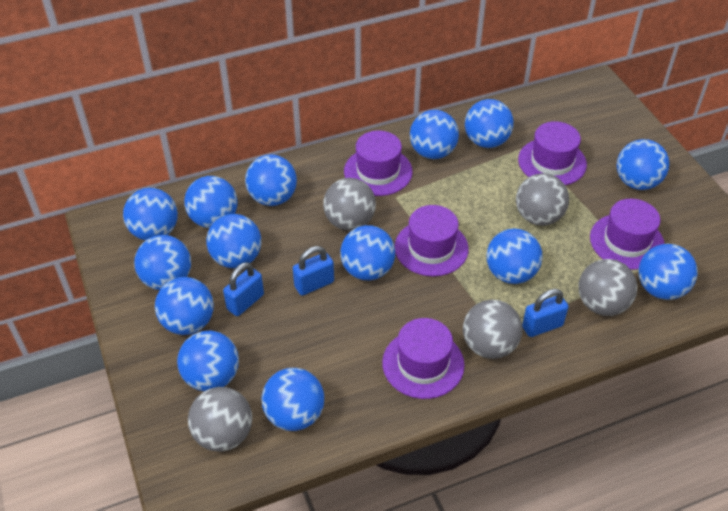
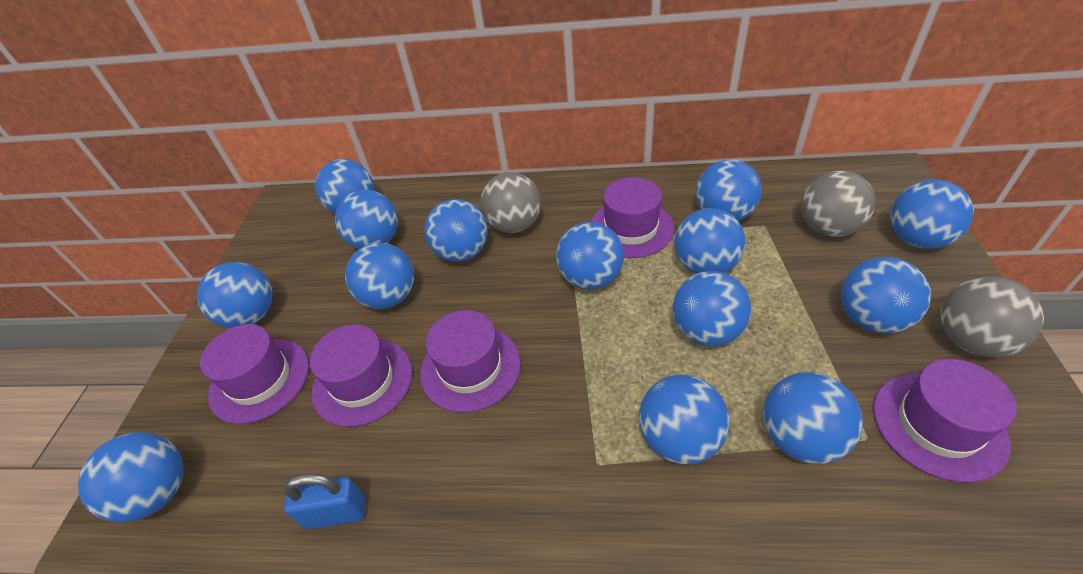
blue padlock: 3 -> 1
grey ball: 5 -> 3

